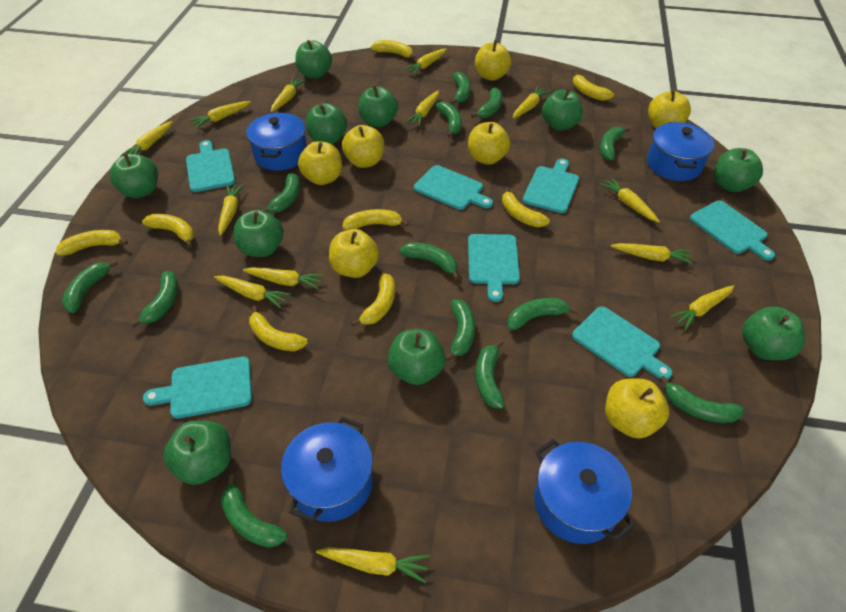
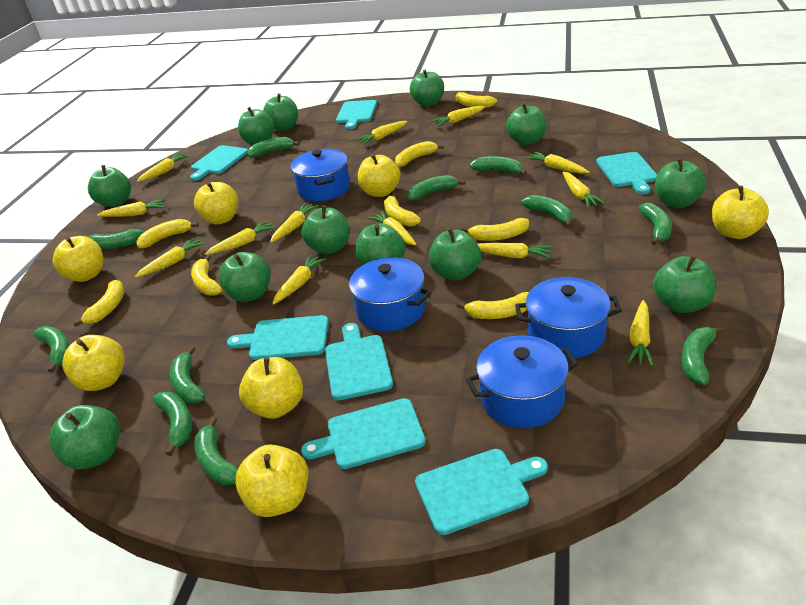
green apple: 10 -> 12
green banana: 13 -> 11

